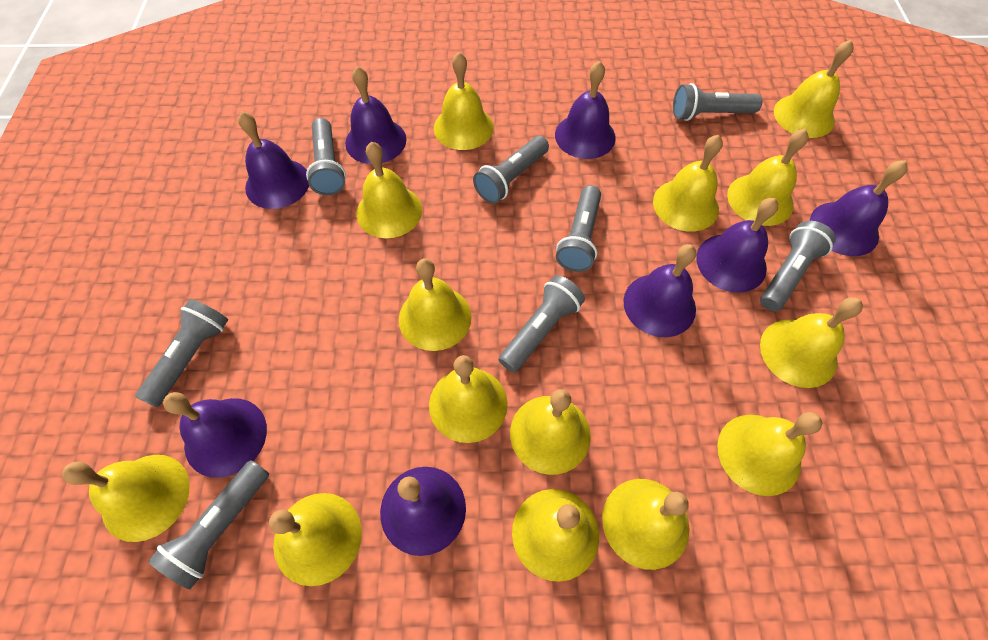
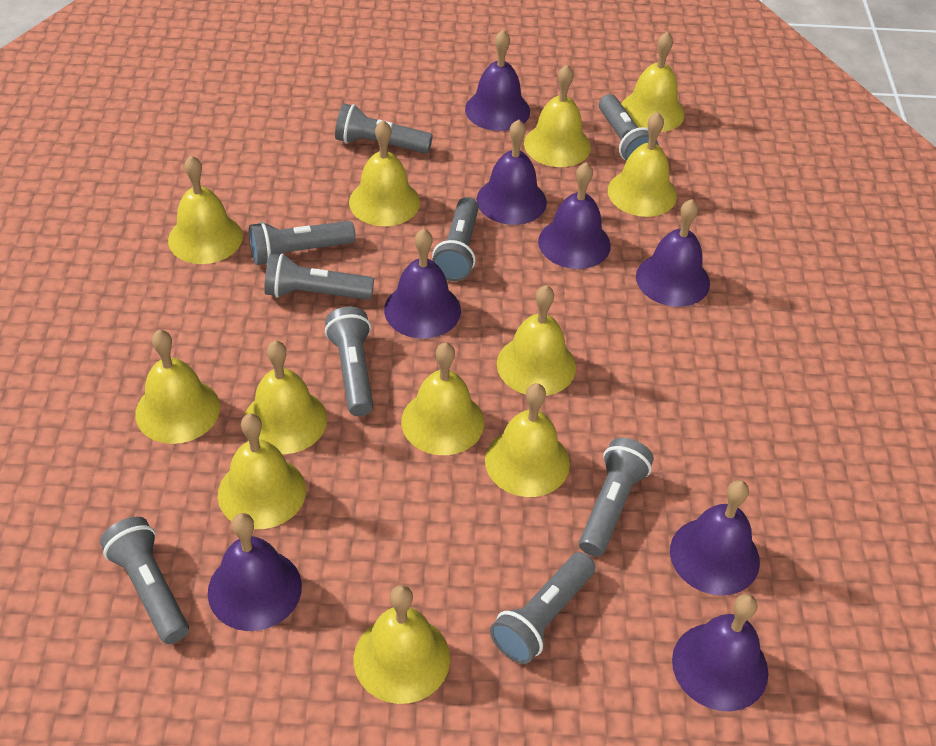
grey flashlight: 8 -> 9
yellow bell: 14 -> 12

